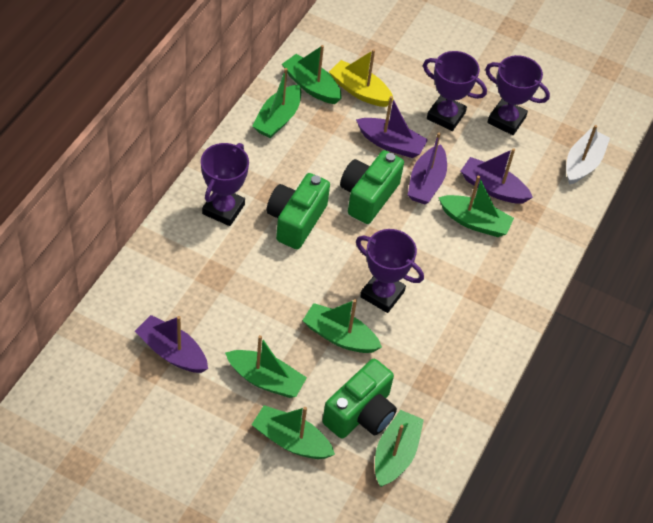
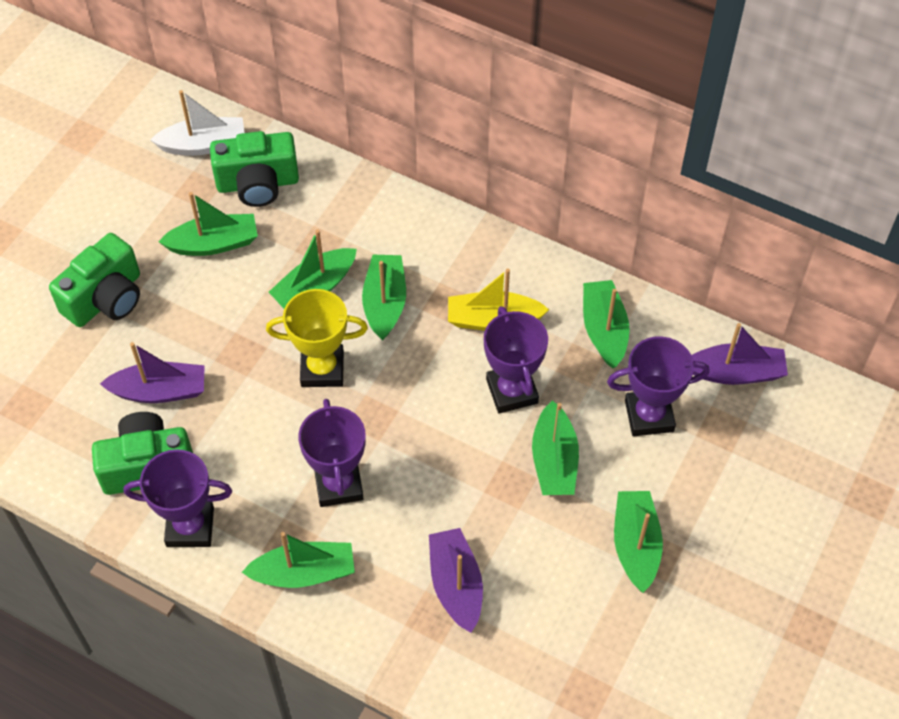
purple boat: 4 -> 3
yellow trophy: 0 -> 1

